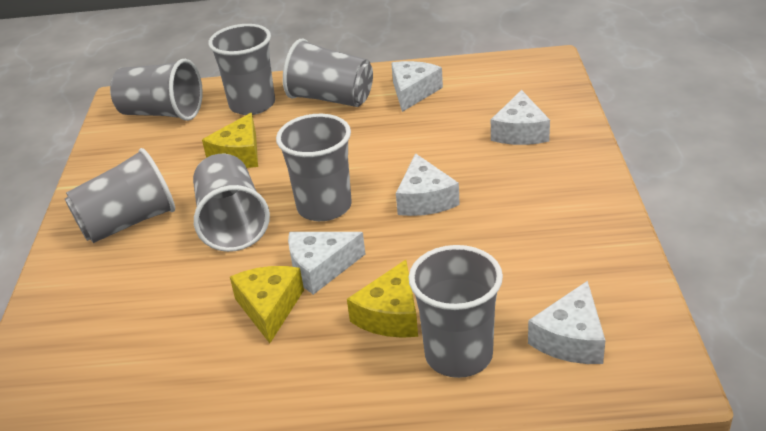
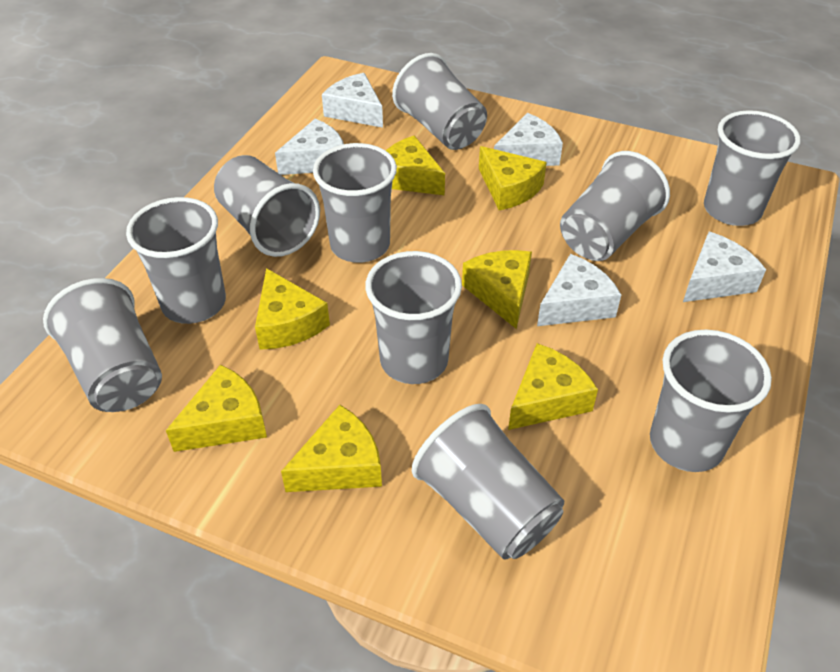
grey cup: 7 -> 10
yellow cheese: 3 -> 7

